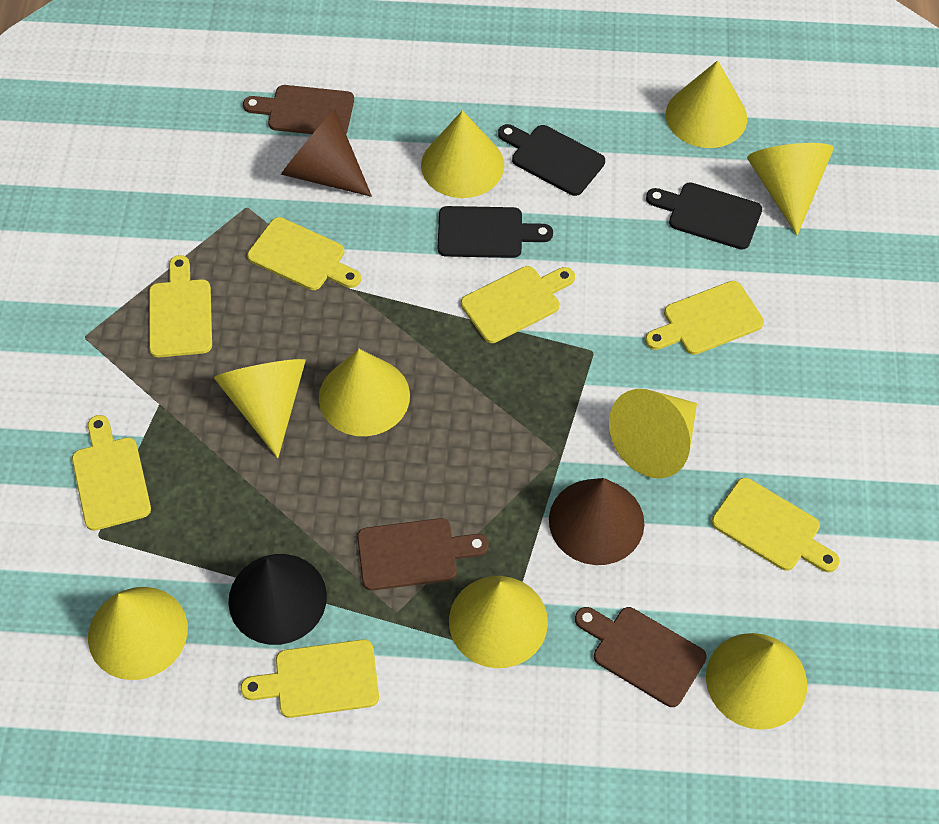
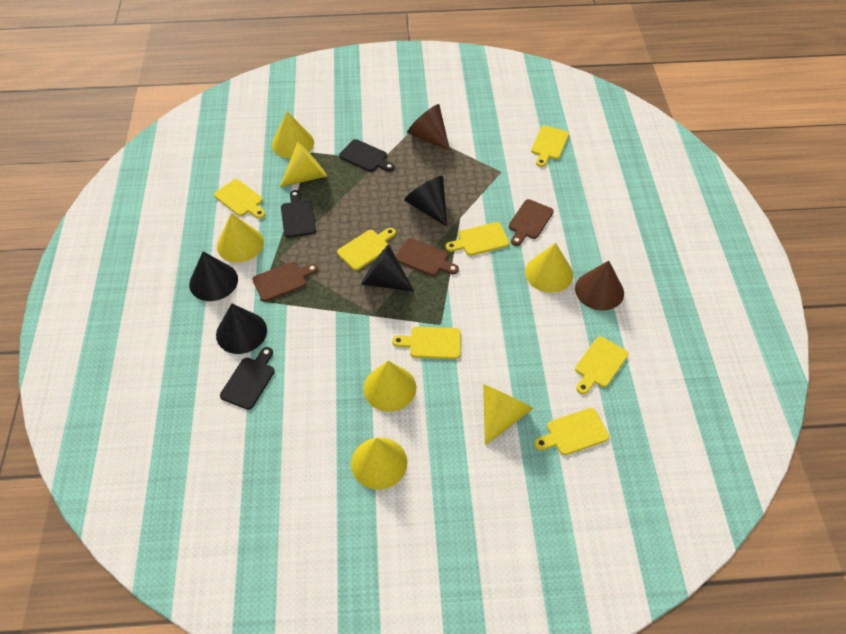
black cone: 1 -> 4
yellow cone: 9 -> 7

